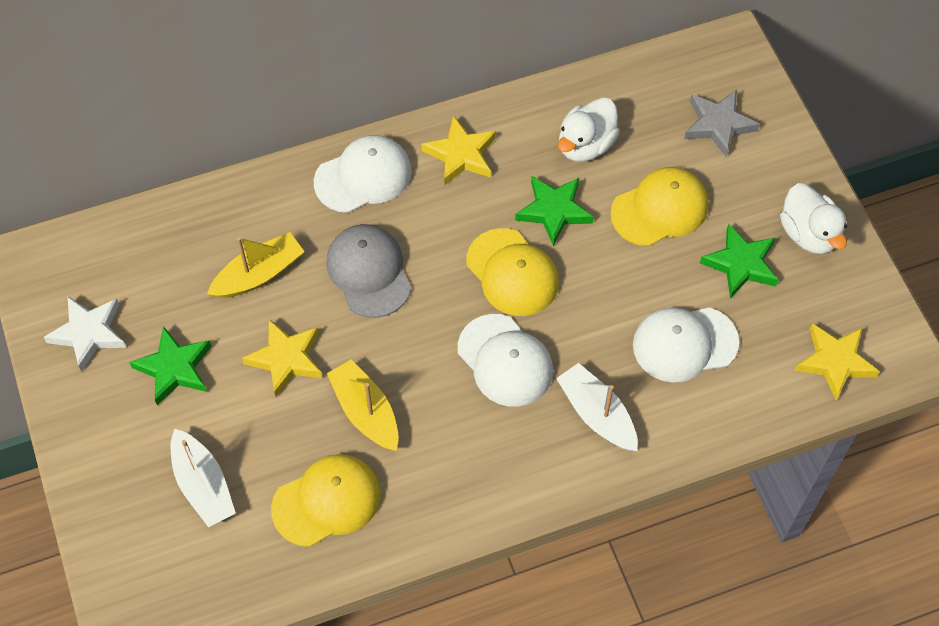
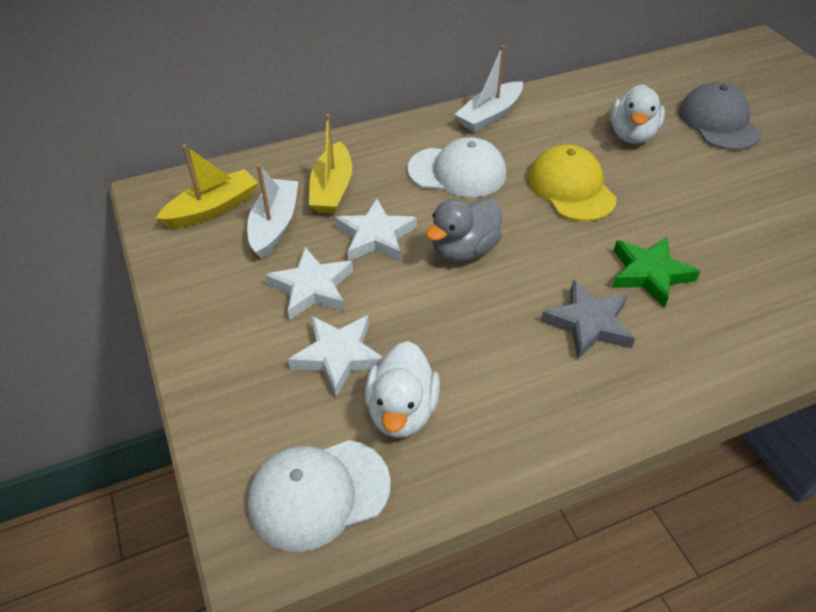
green star: 3 -> 1
grey duck: 0 -> 1
white cap: 3 -> 2
white star: 1 -> 3
yellow cap: 3 -> 1
yellow star: 3 -> 0

